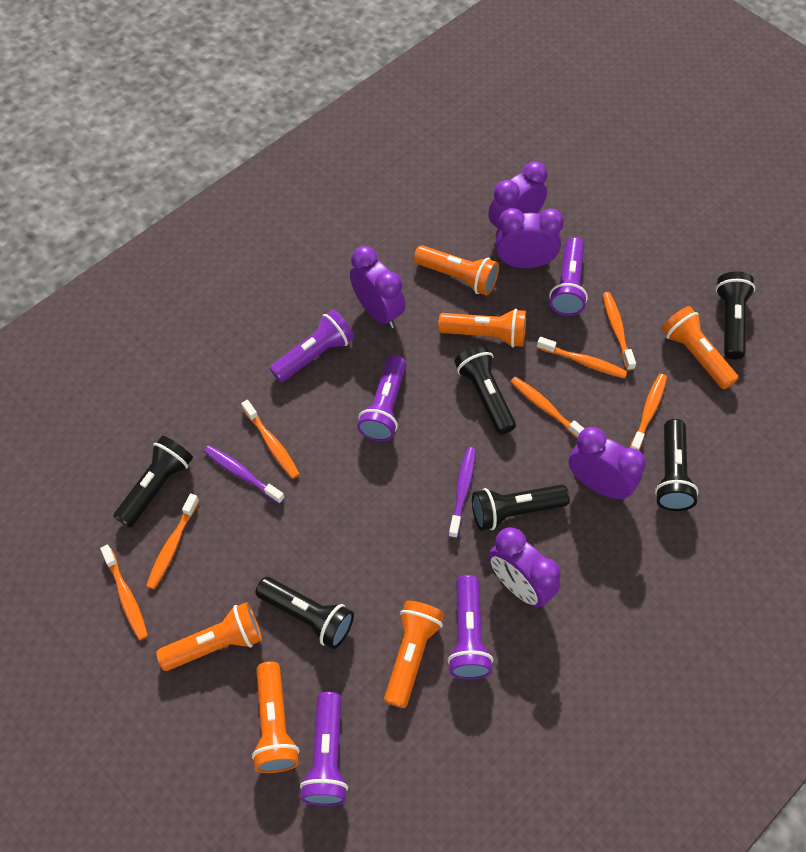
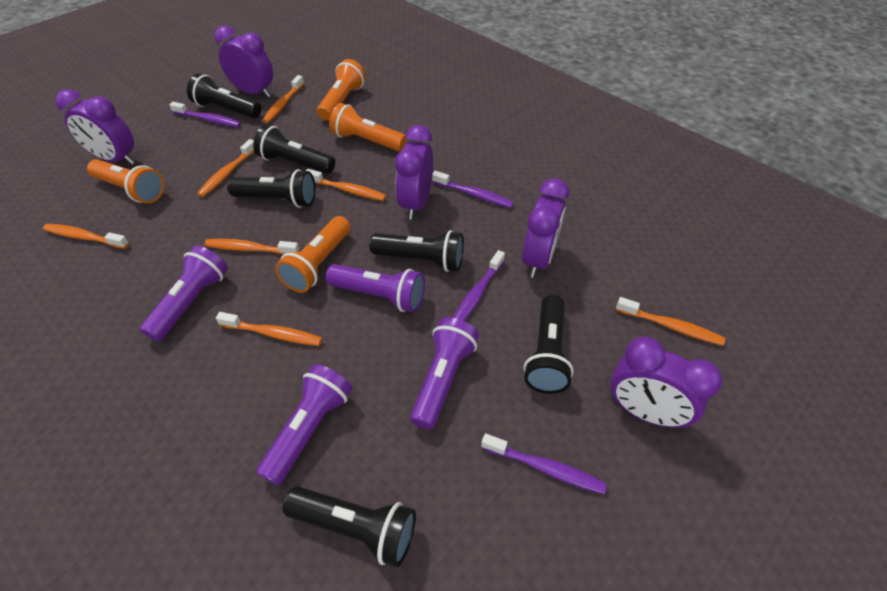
orange flashlight: 6 -> 4
purple flashlight: 5 -> 4
purple toothbrush: 2 -> 4

